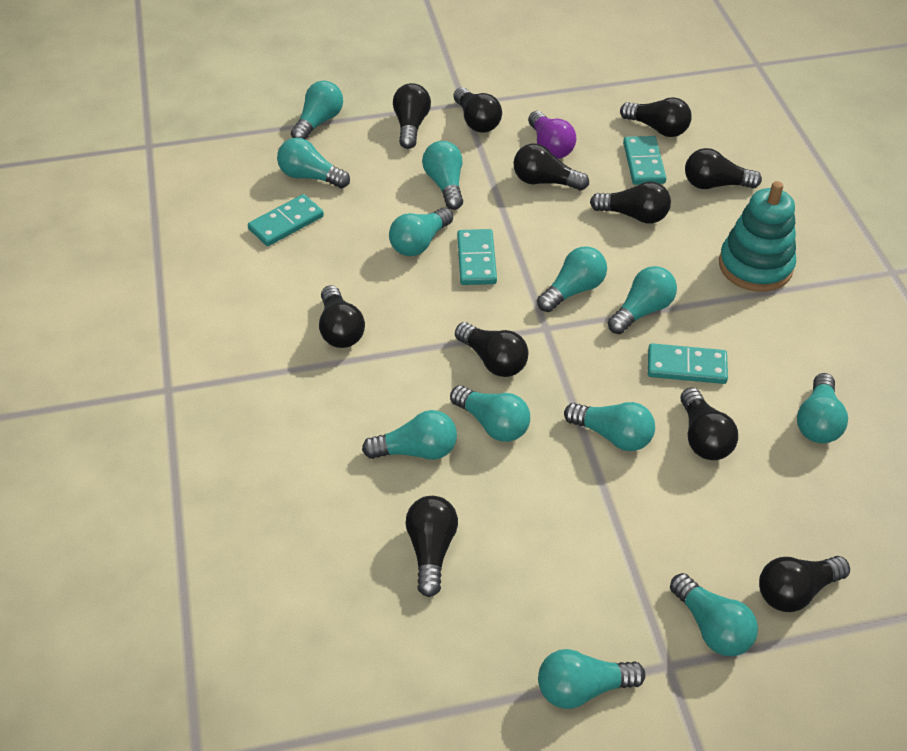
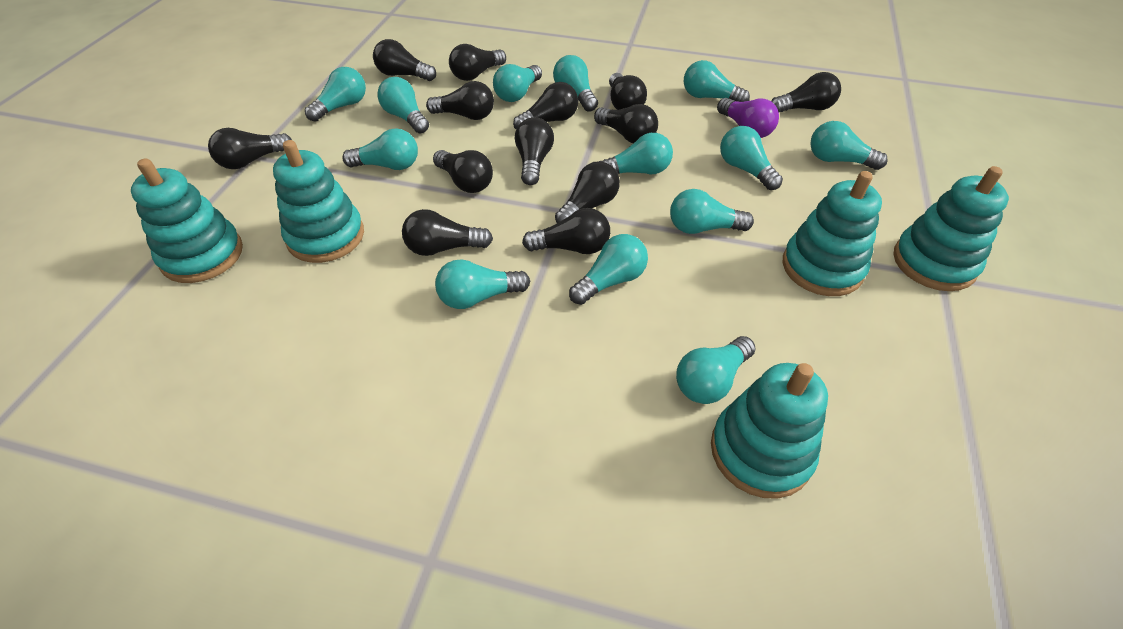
black light bulb: 11 -> 13
turquoise domino: 4 -> 0
turquoise light bulb: 12 -> 13
turquoise stacking toy: 1 -> 5

